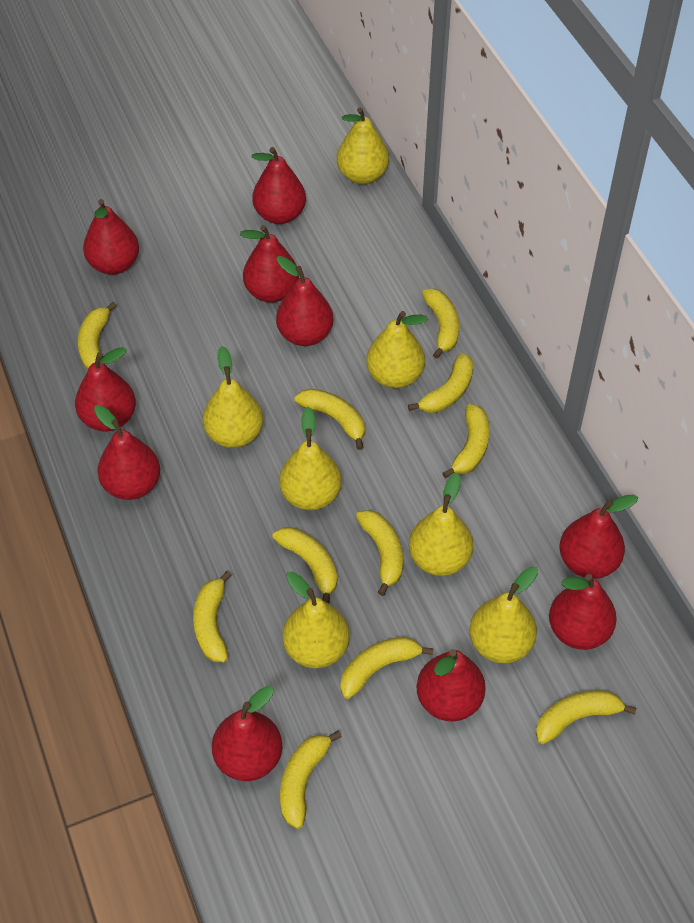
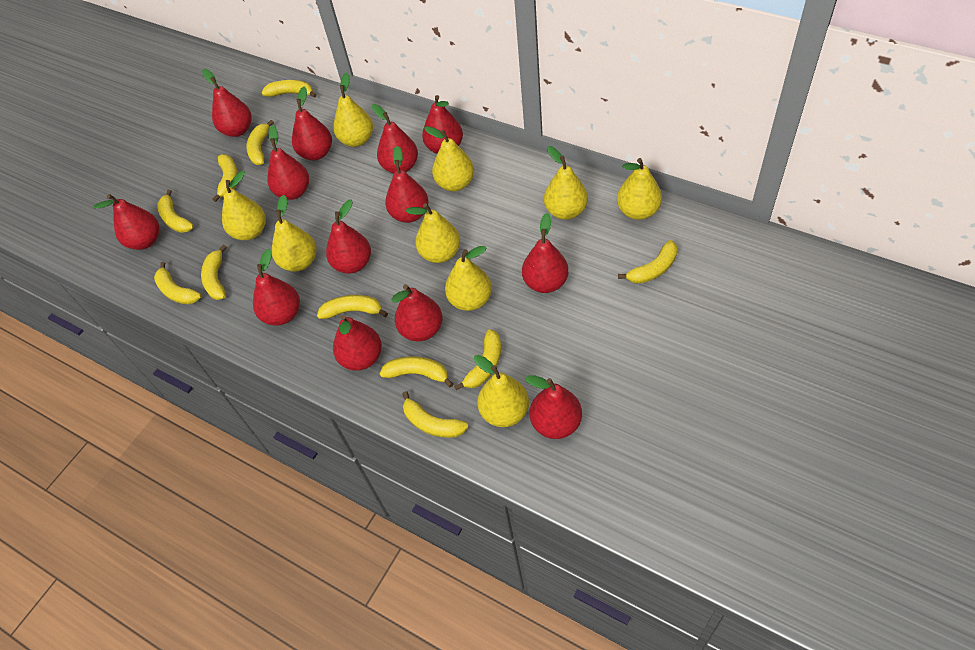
red pear: 10 -> 13
yellow pear: 7 -> 9

